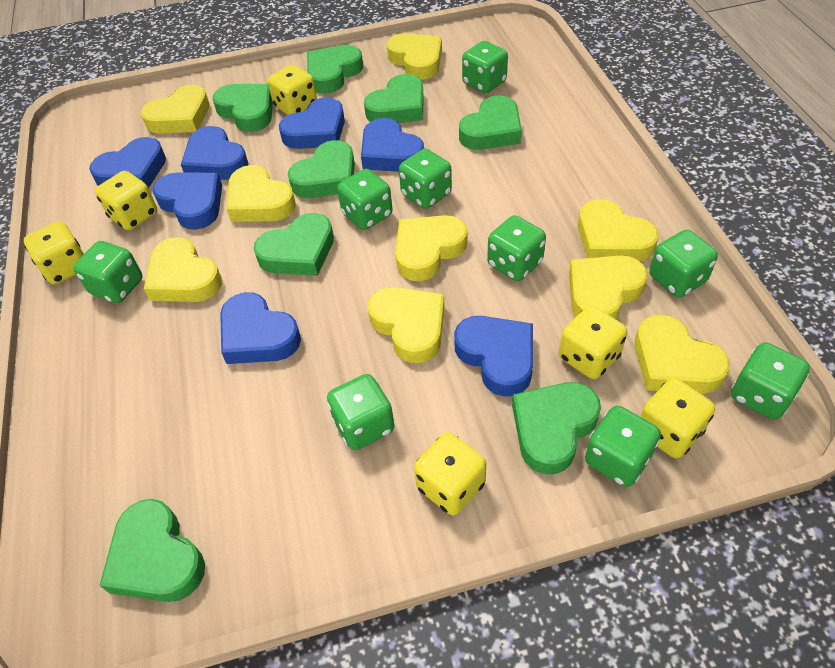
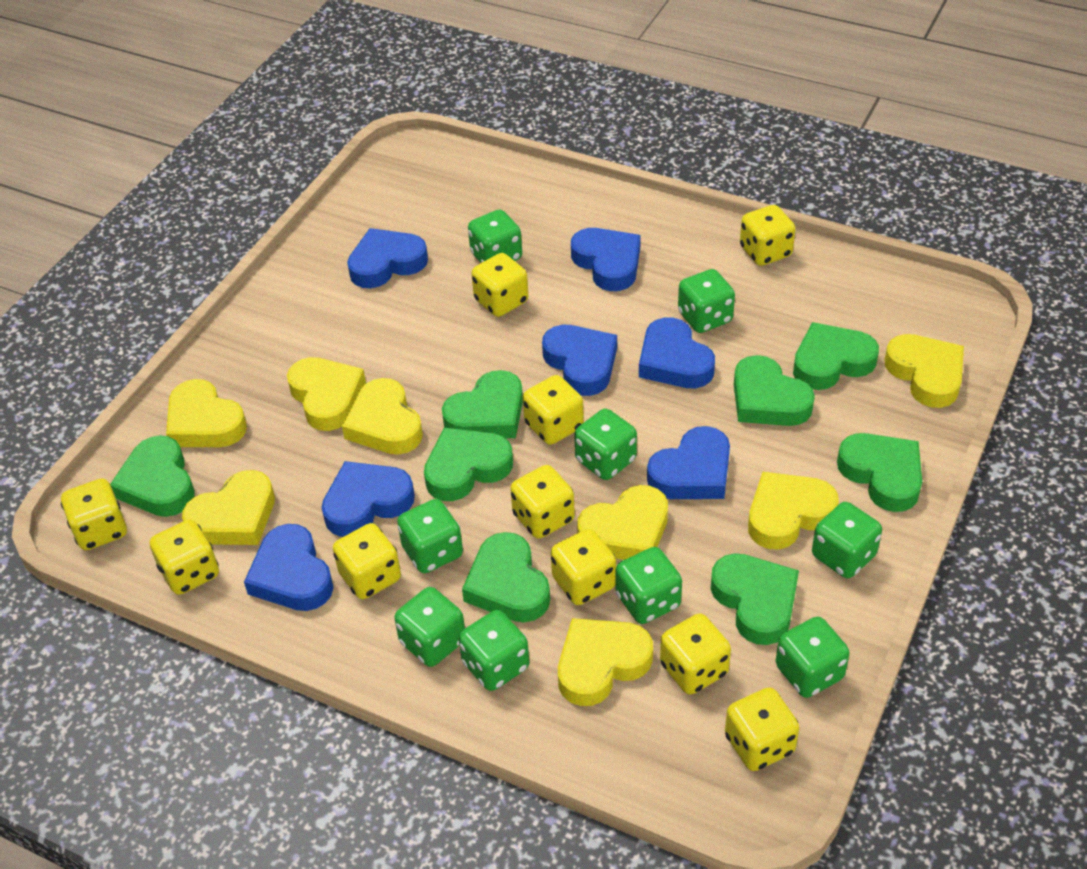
yellow dice: 6 -> 10
yellow heart: 9 -> 8

